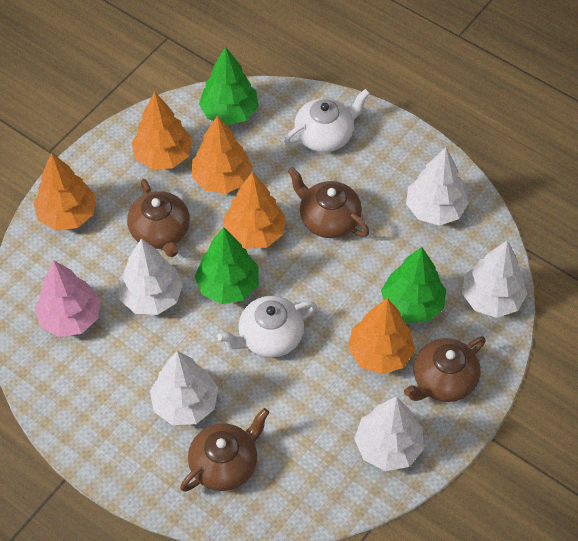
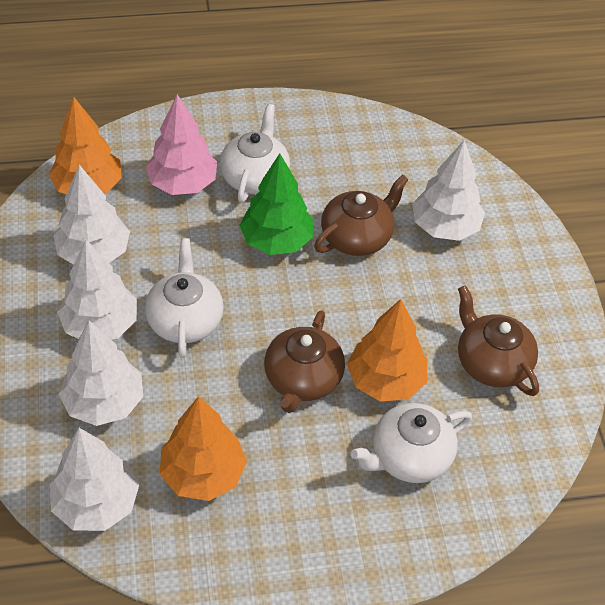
brown teapot: 4 -> 3
green tree: 3 -> 1
orange tree: 5 -> 3
white teapot: 2 -> 3

